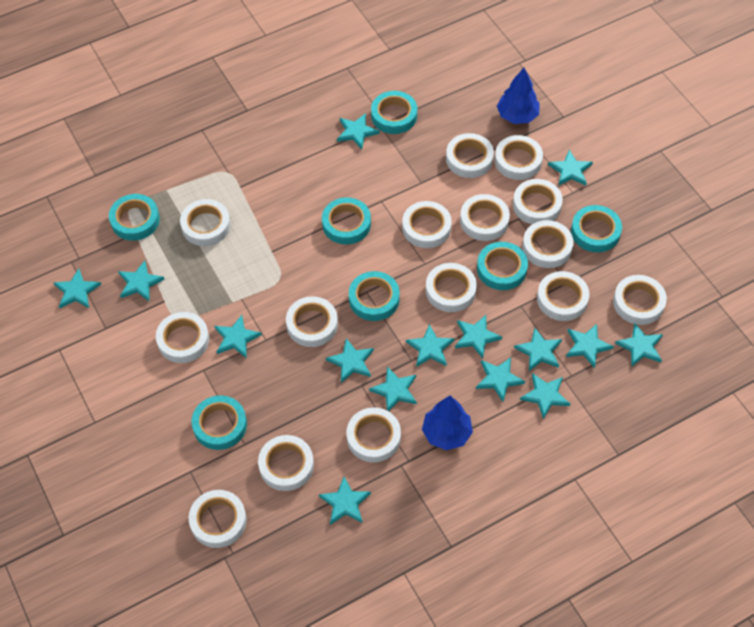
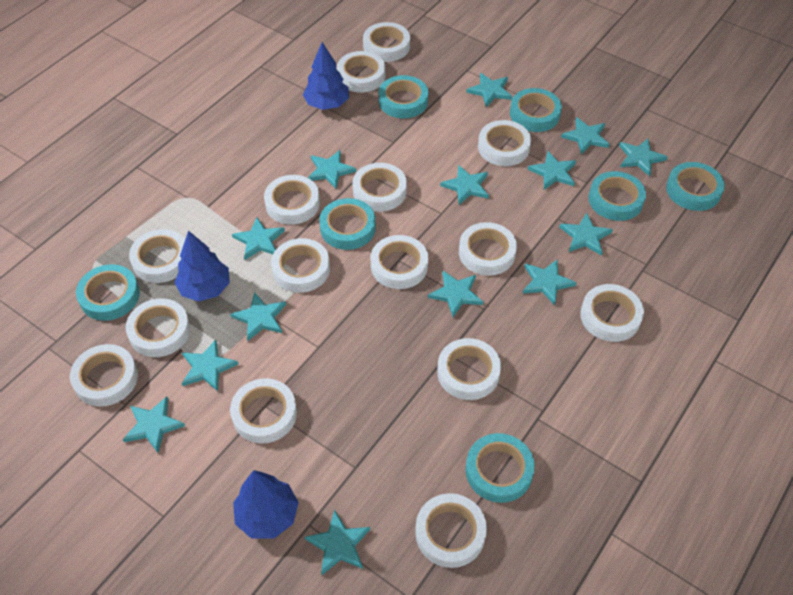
blue tree: 2 -> 3
turquoise star: 15 -> 14

